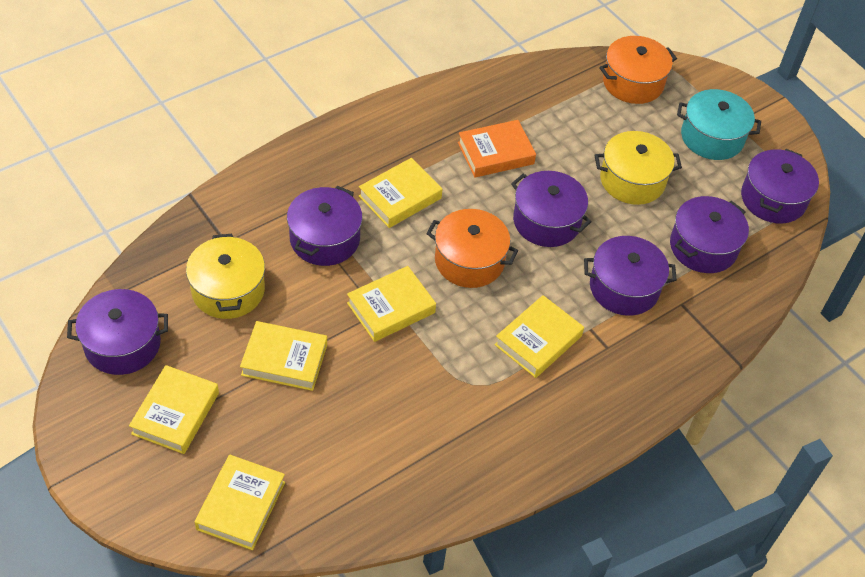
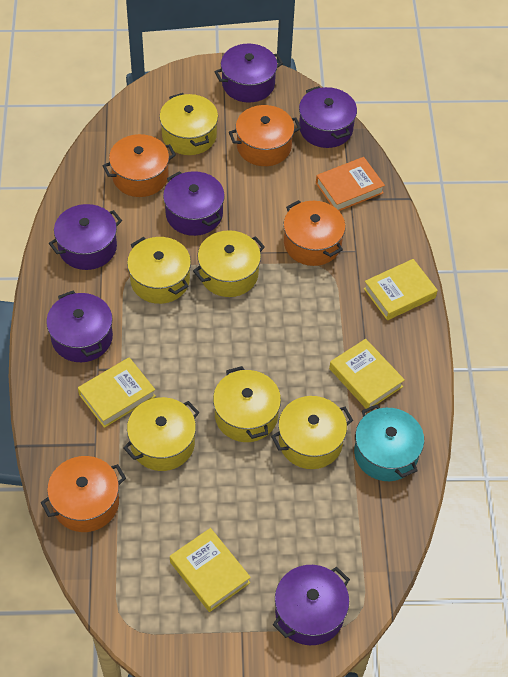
orange pot: 2 -> 4
yellow book: 6 -> 4
yellow pot: 2 -> 6

